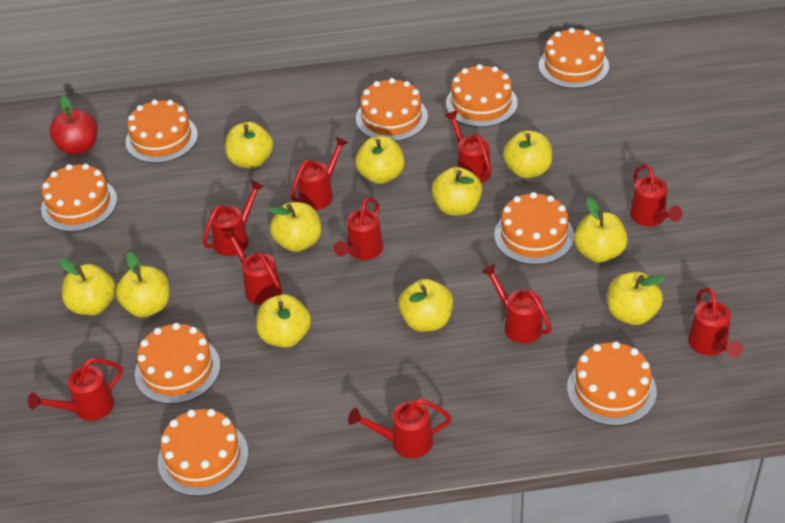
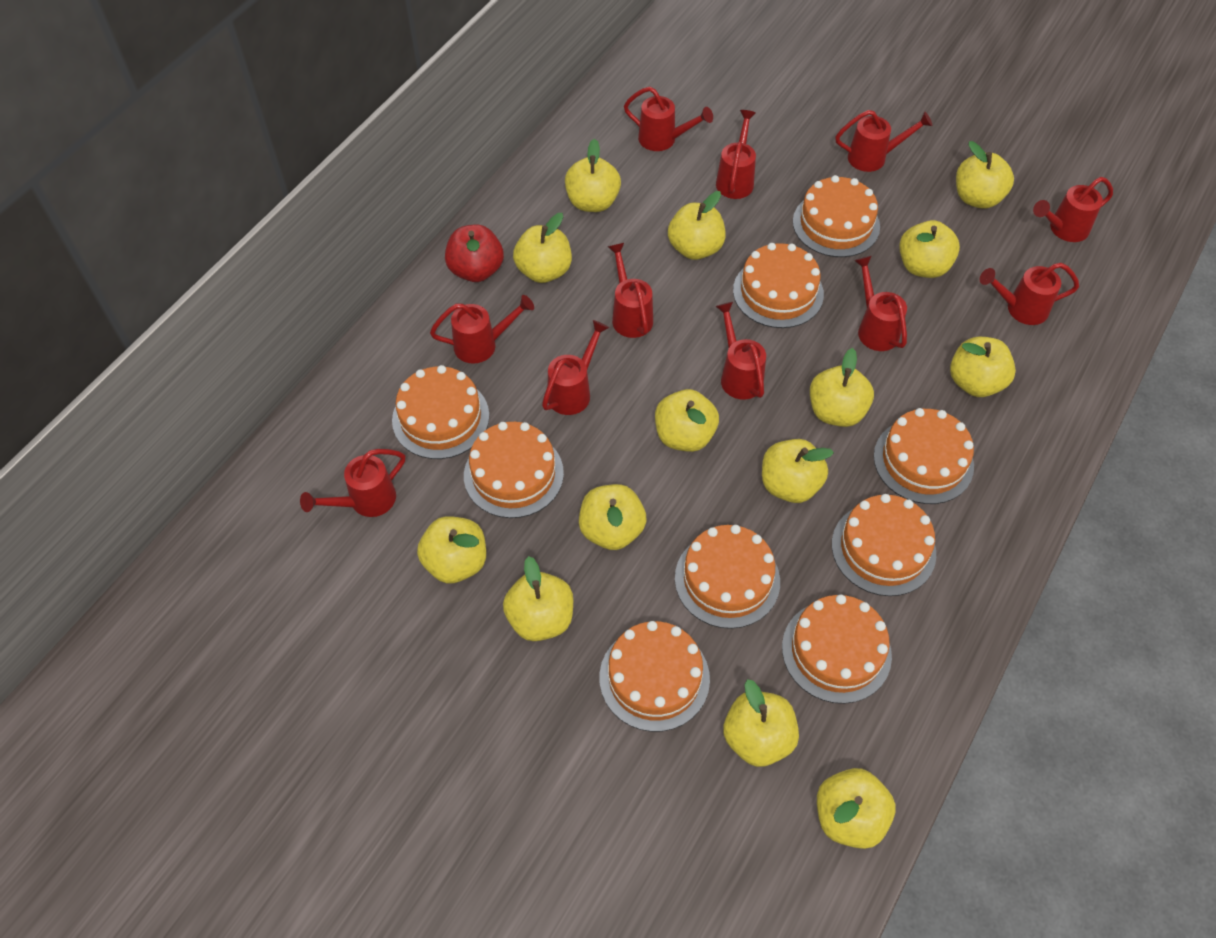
red watering can: 10 -> 11
yellow apple: 11 -> 14

